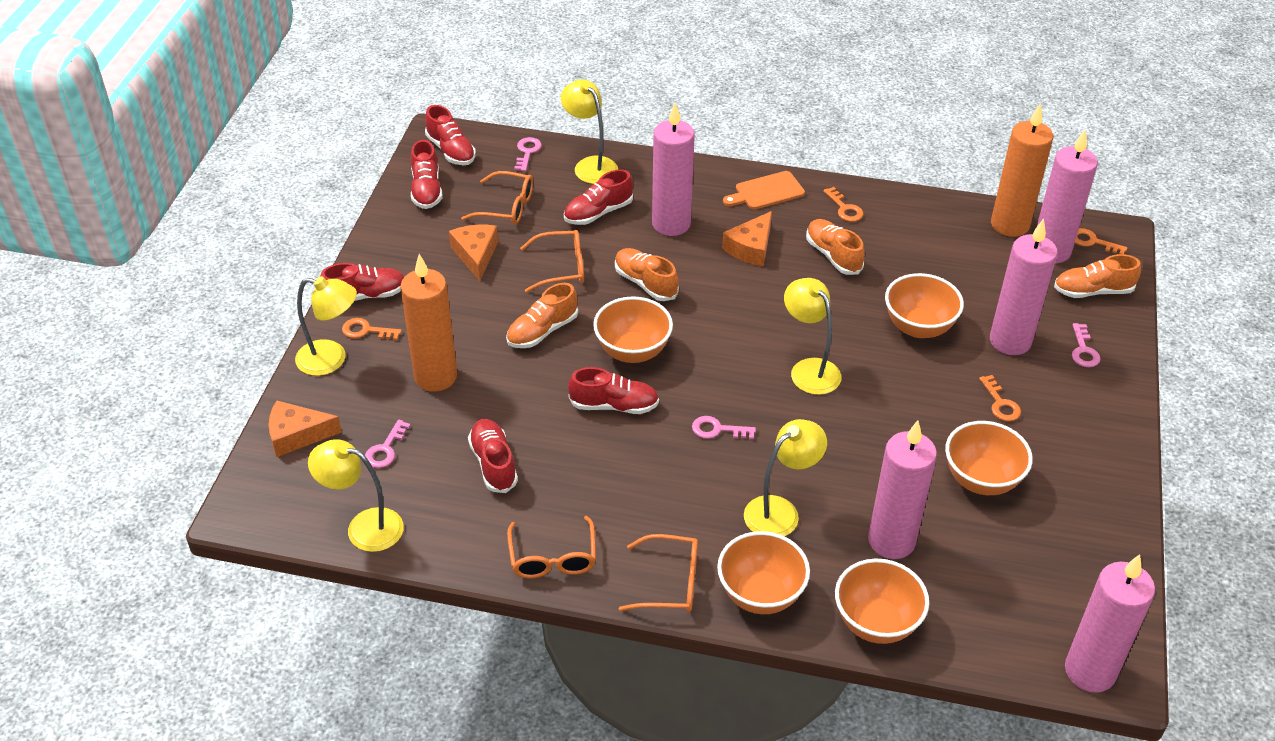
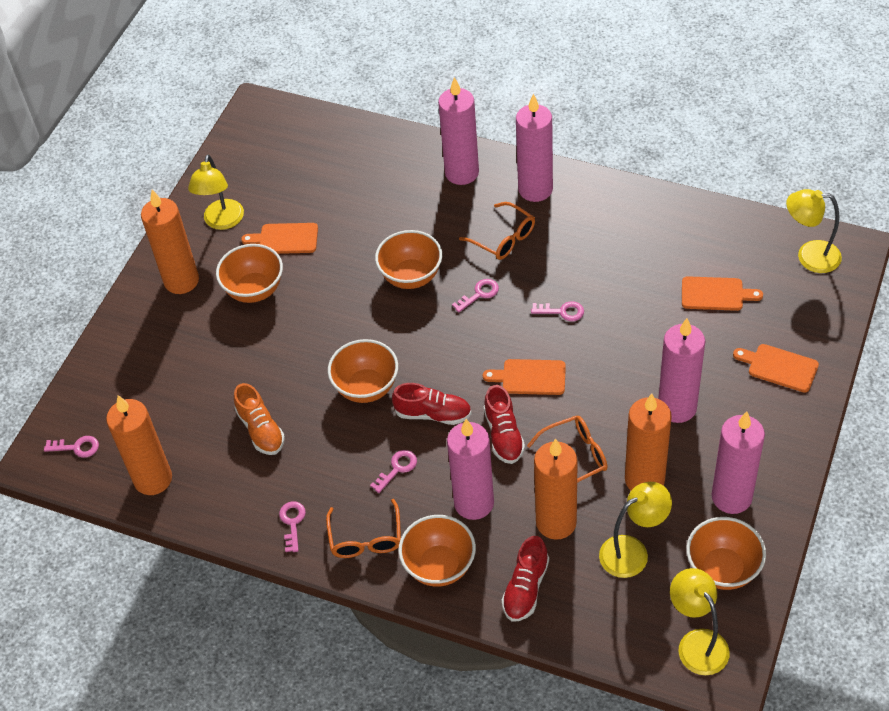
orange candle: 2 -> 4
orange cheese: 3 -> 0
orange cutting board: 1 -> 4
orange glasses: 4 -> 3
orange key: 4 -> 0
orange shoe: 4 -> 1
pink key: 4 -> 5
red shoe: 6 -> 3
yellow lamp: 5 -> 4

